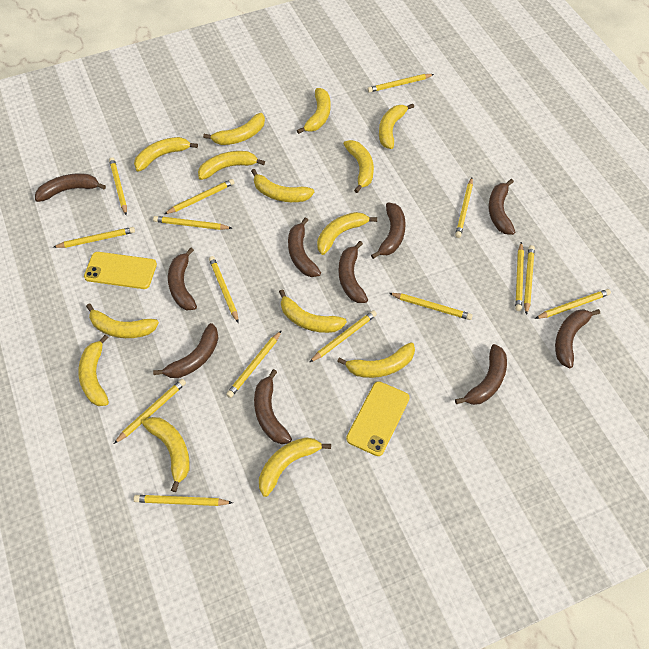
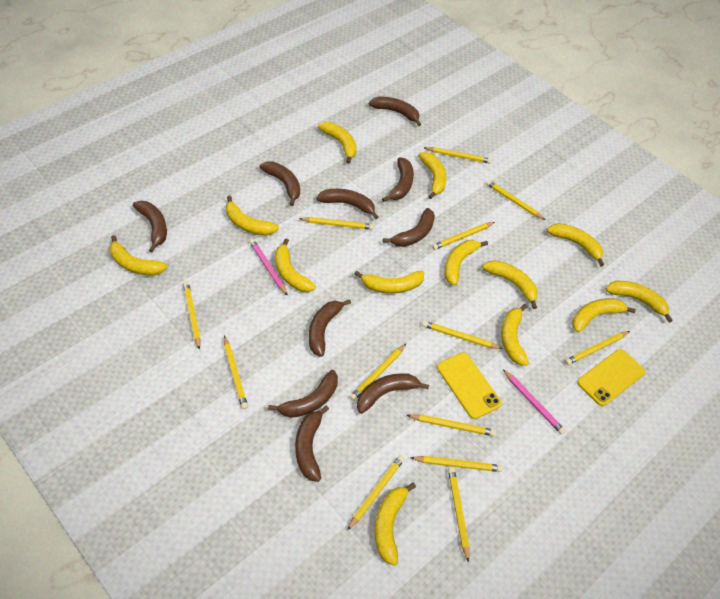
pink pencil: 0 -> 2
yellow banana: 14 -> 13
yellow pencil: 15 -> 13

